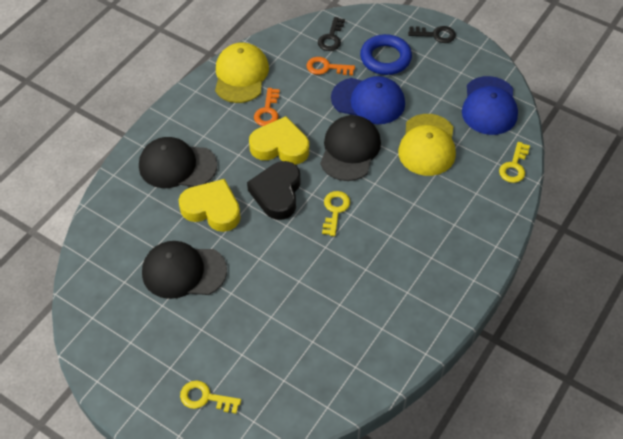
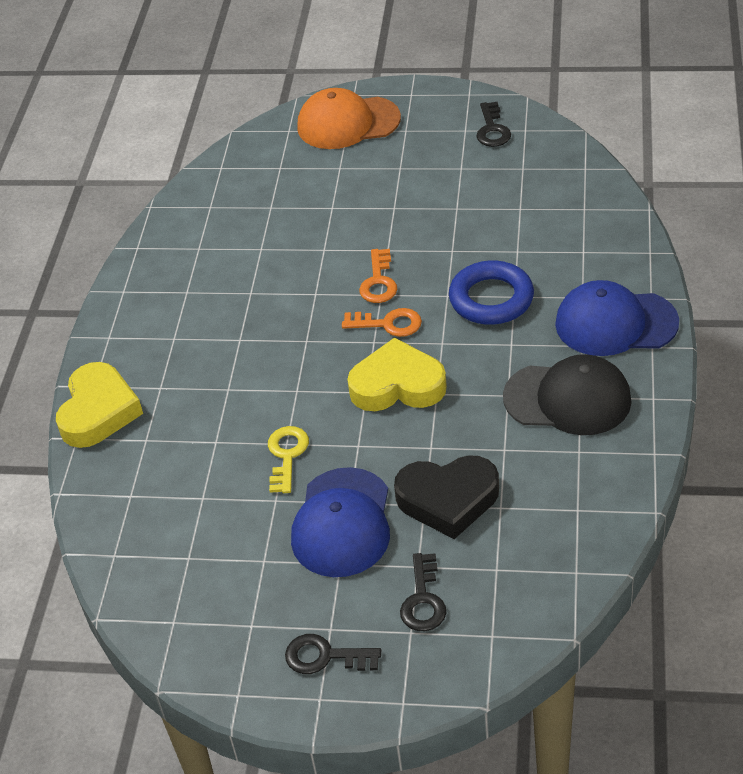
black cap: 3 -> 1
black key: 2 -> 3
orange cap: 0 -> 1
yellow cap: 2 -> 0
yellow key: 3 -> 1

